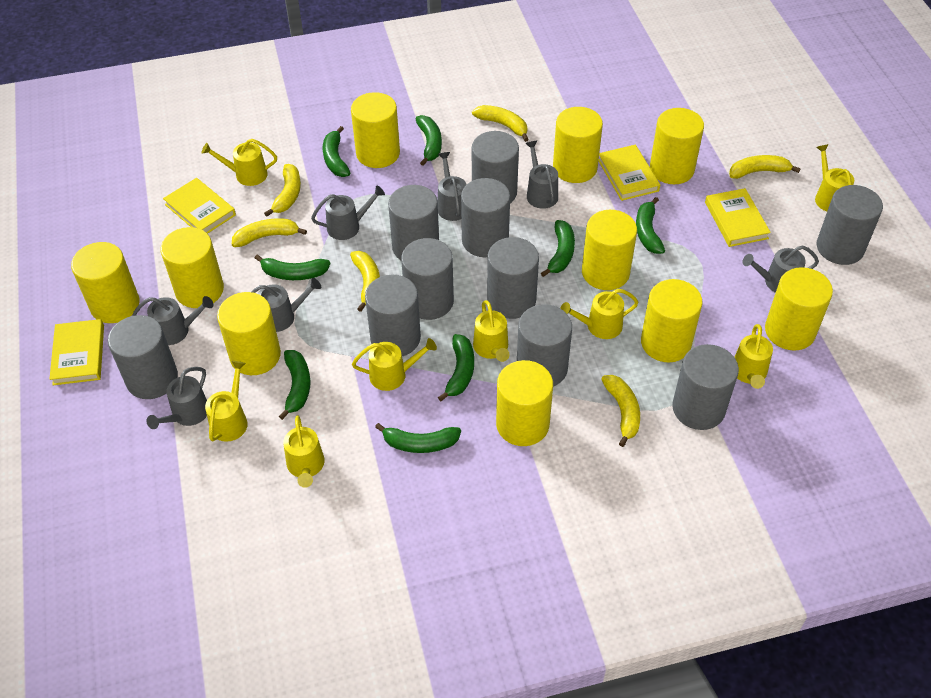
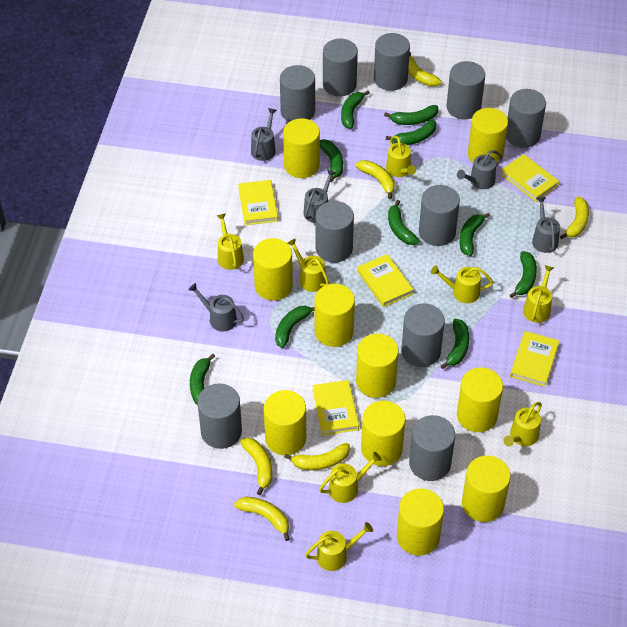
green banana: 8 -> 10
grey watering can: 7 -> 5
yellow book: 4 -> 5

